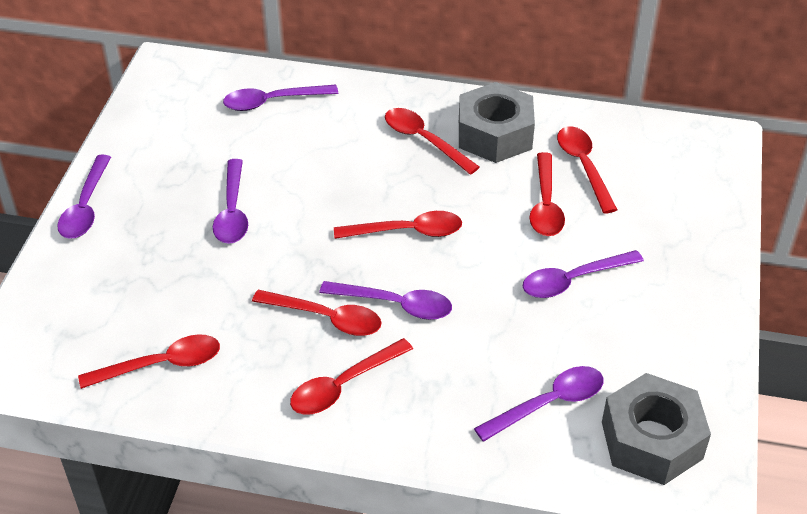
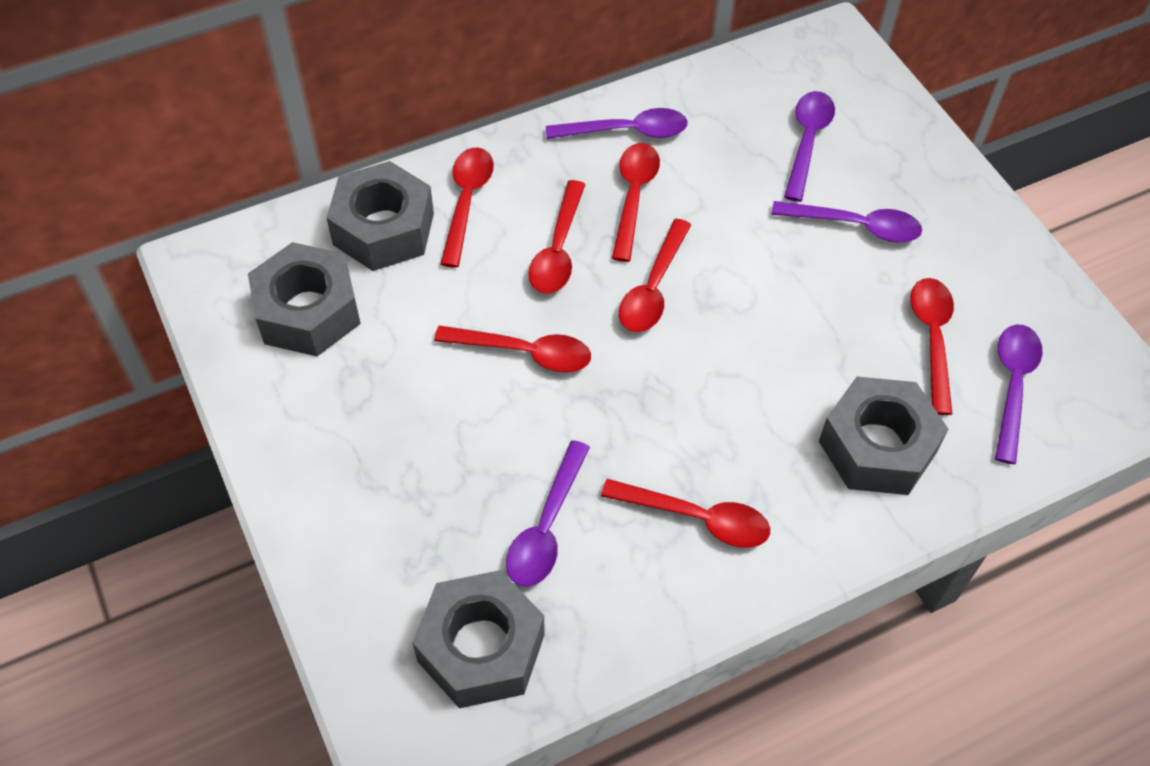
grey nut: 2 -> 4
purple spoon: 6 -> 5

